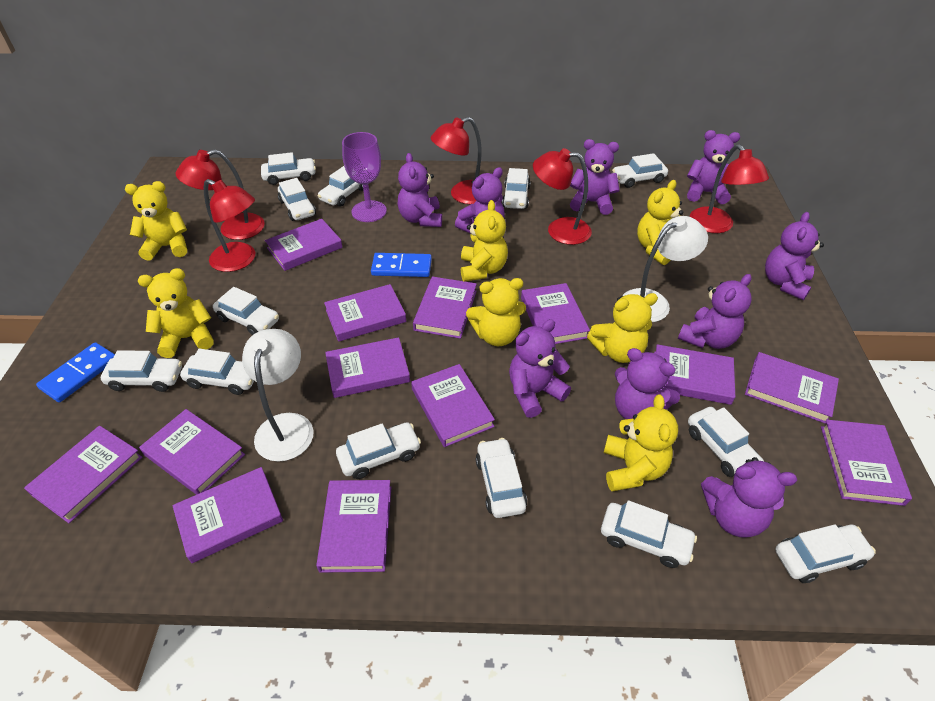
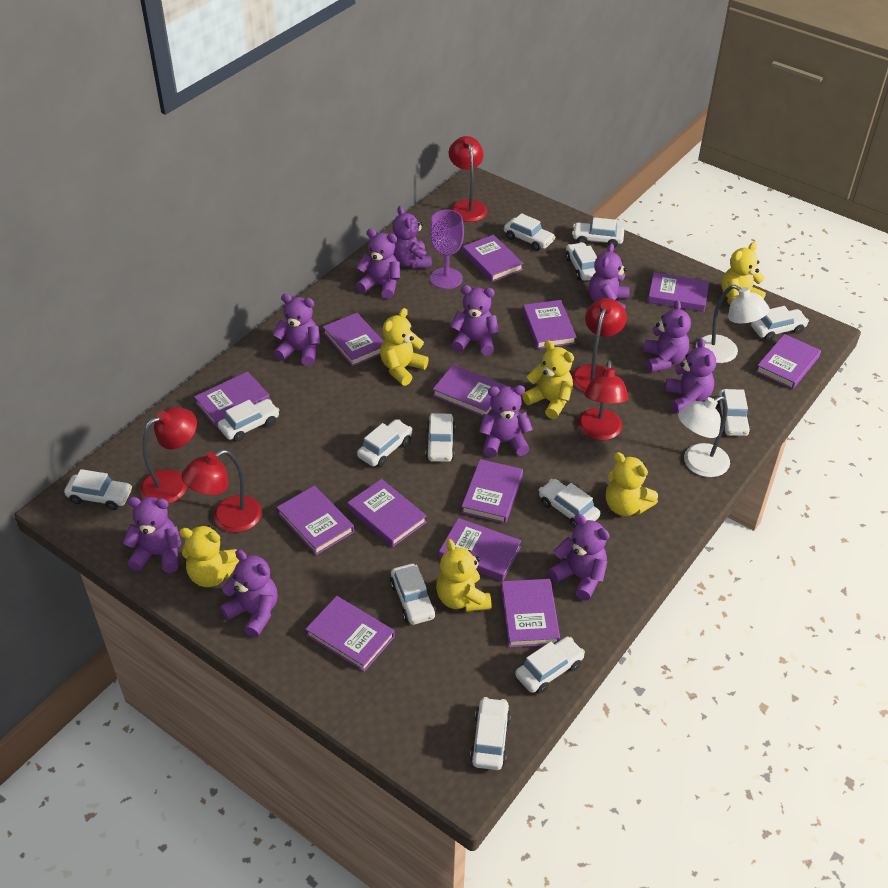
blue domino: 2 -> 0
purple teddy bear: 9 -> 11
yellow teddy bear: 7 -> 6

